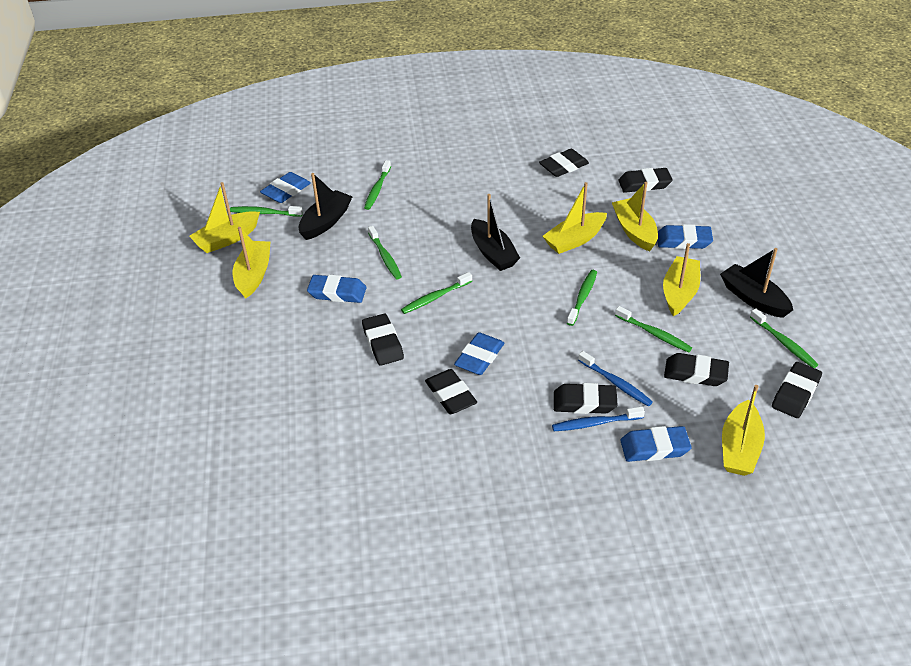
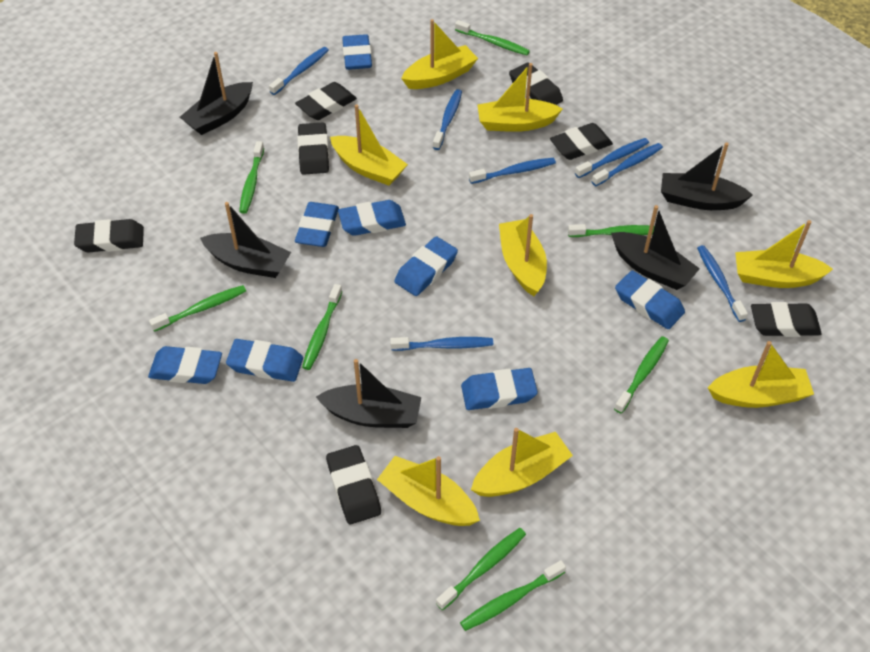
black boat: 3 -> 5
blue eraser: 5 -> 8
blue toothbrush: 2 -> 7
green toothbrush: 7 -> 8
yellow boat: 6 -> 8

